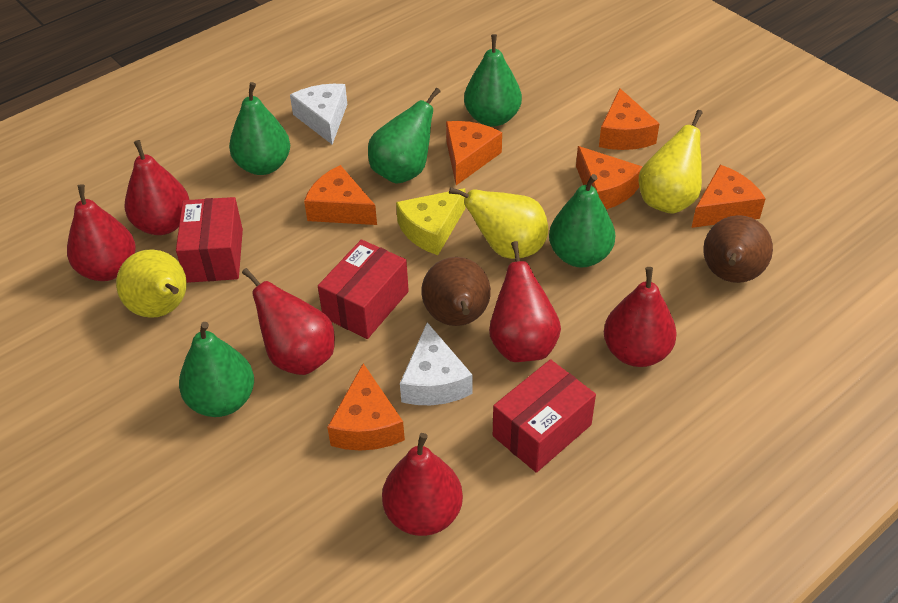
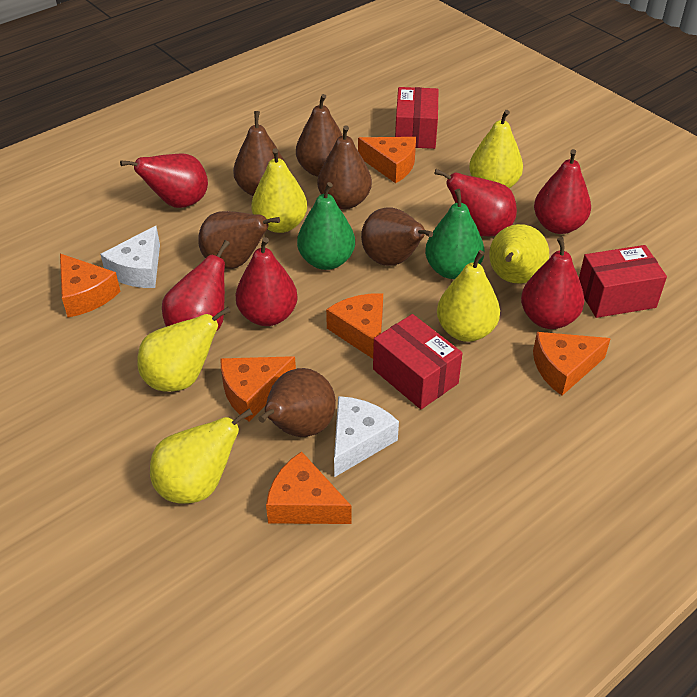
brown pear: 2 -> 6
green pear: 5 -> 2
yellow cheese: 1 -> 0
yellow pear: 3 -> 6

